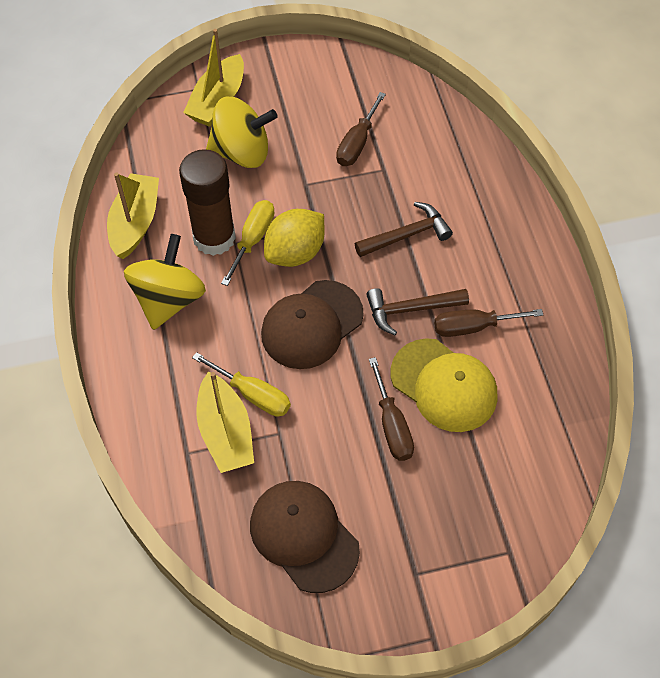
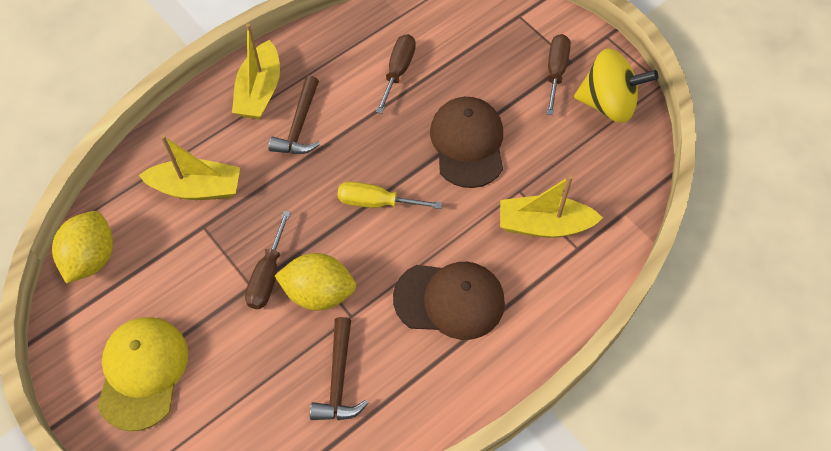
brown glue stick: 1 -> 0
yellow lemon: 1 -> 2
yellow screwdriver: 2 -> 1
yellow spinning top: 2 -> 1

